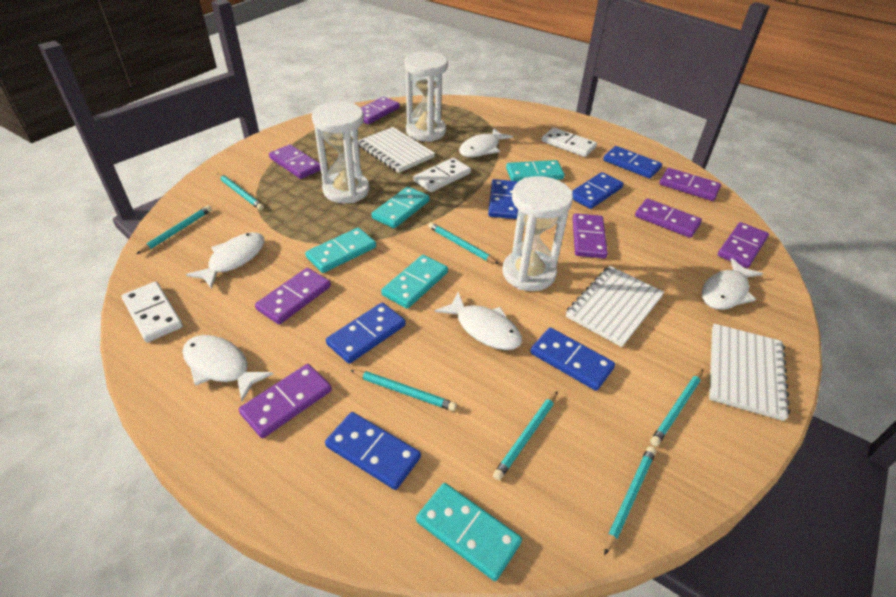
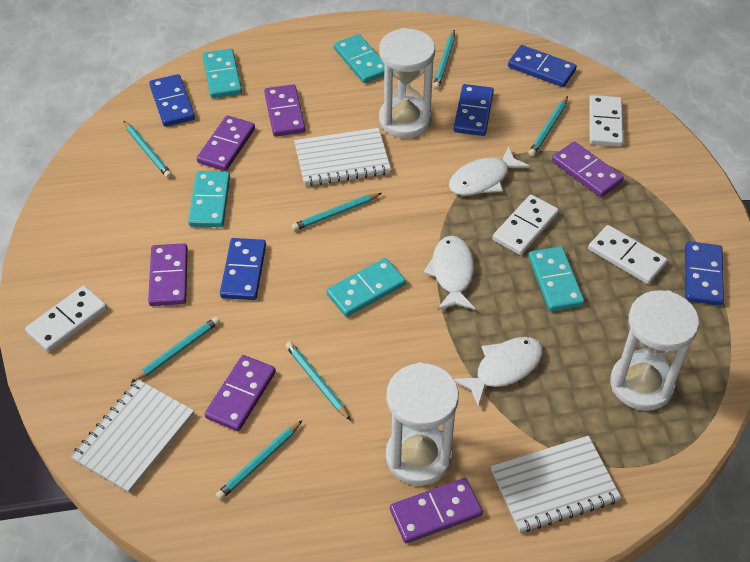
blue domino: 6 -> 5
purple domino: 8 -> 6
white domino: 3 -> 4
white fish: 5 -> 3

